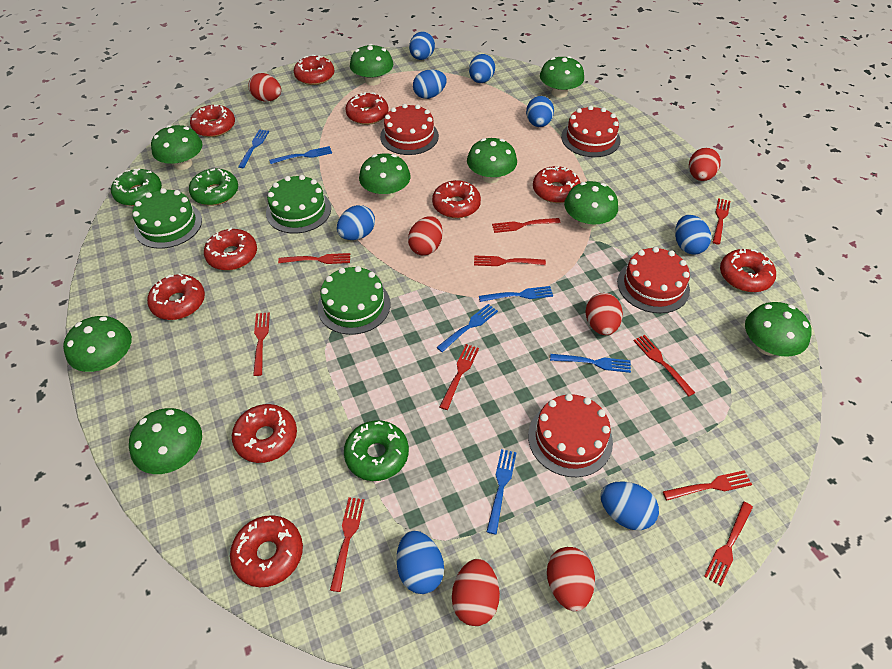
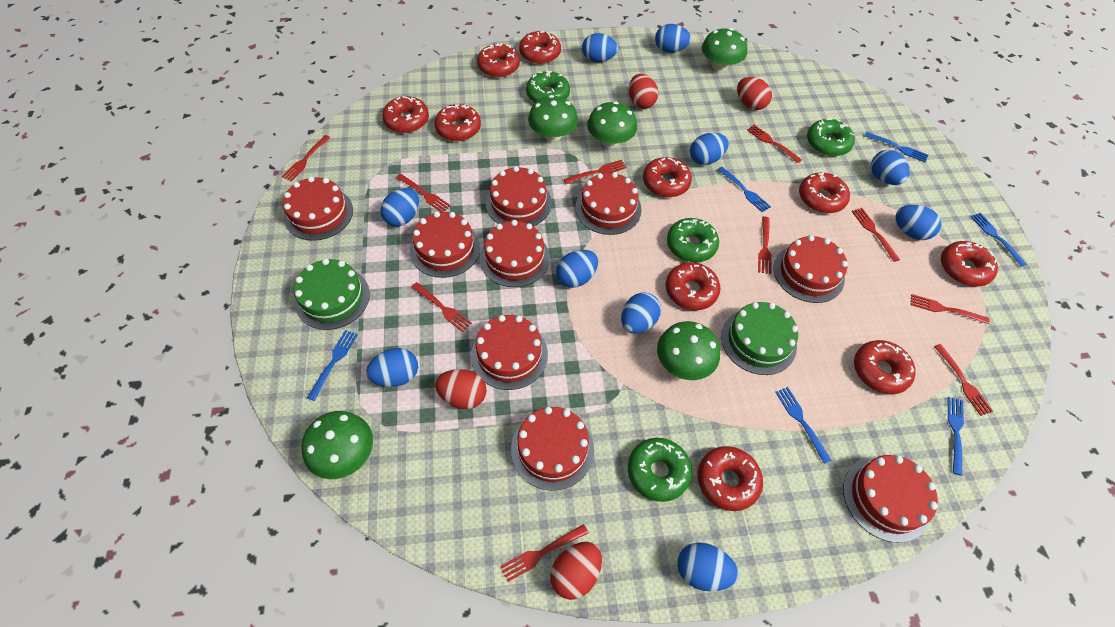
blue egg: 8 -> 10
green cake: 3 -> 2
green donut: 3 -> 4
green mushroom: 9 -> 5
red cake: 4 -> 9
red egg: 6 -> 4

